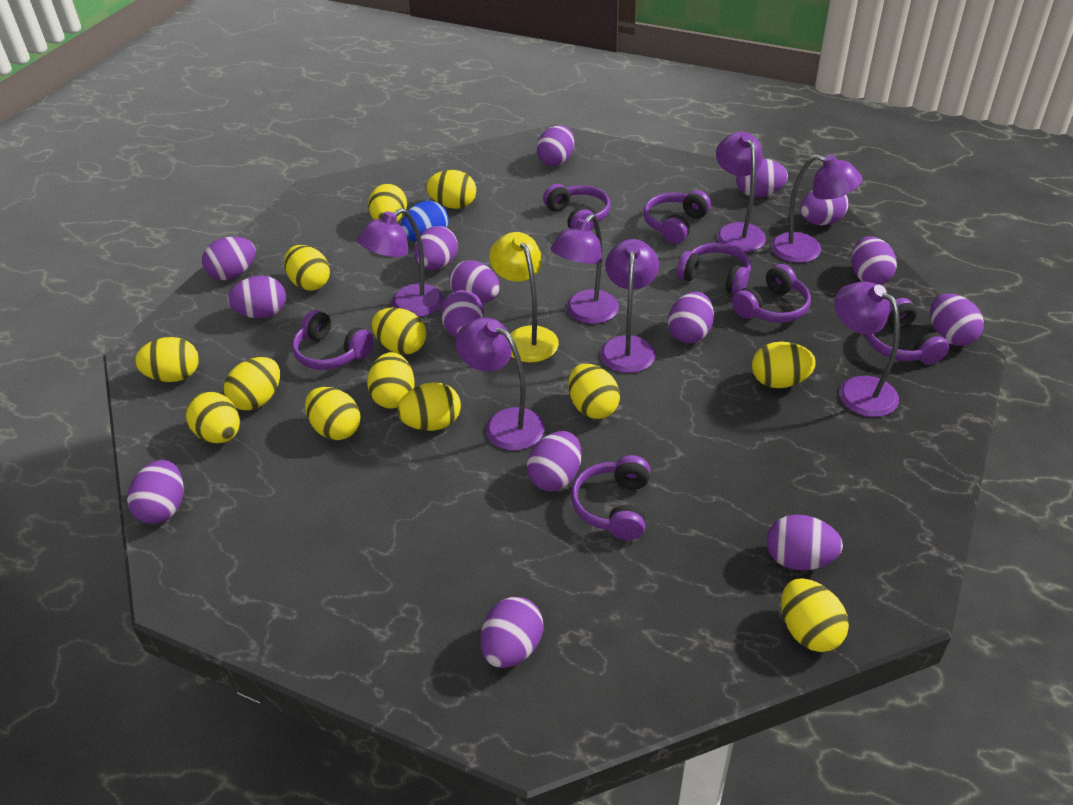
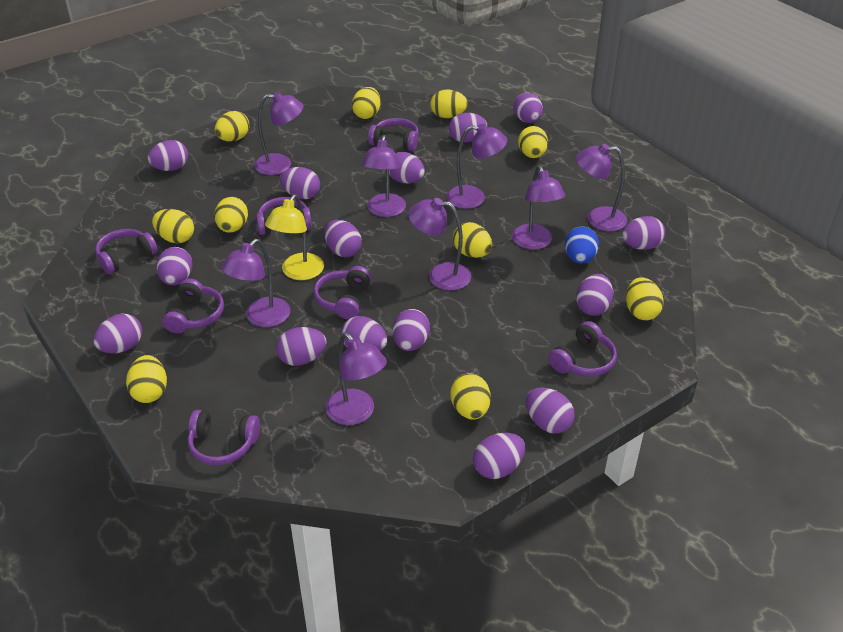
purple lamp: 7 -> 8
yellow egg: 13 -> 10

